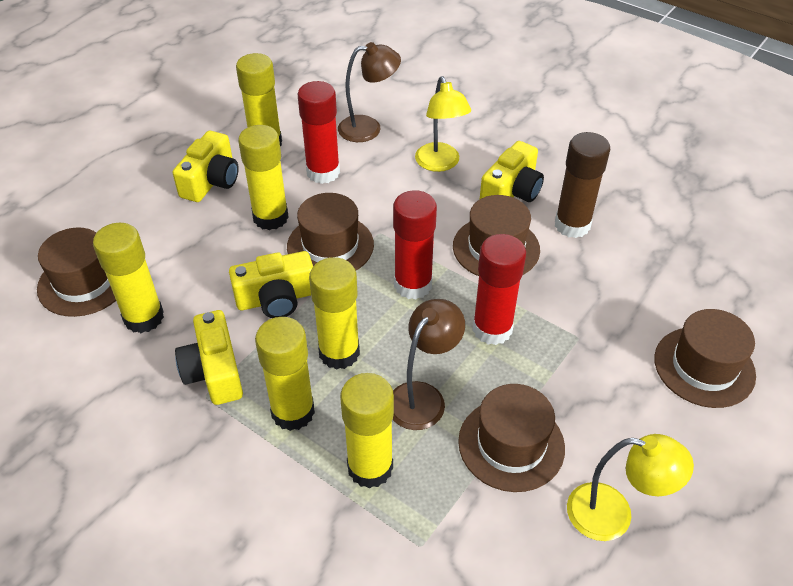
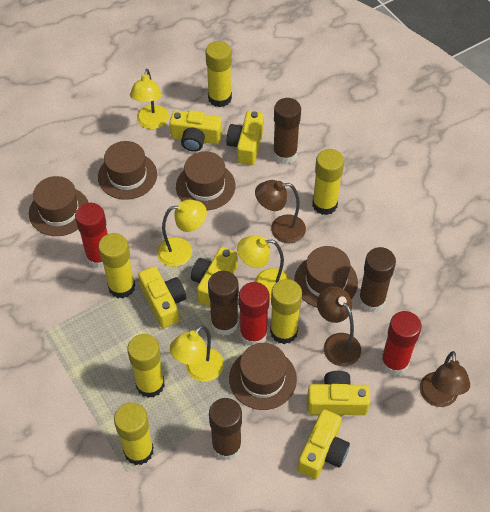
brown glue stick: 1 -> 4
brown lamp: 2 -> 3
yellow camera: 4 -> 6
yellow lamp: 2 -> 4

